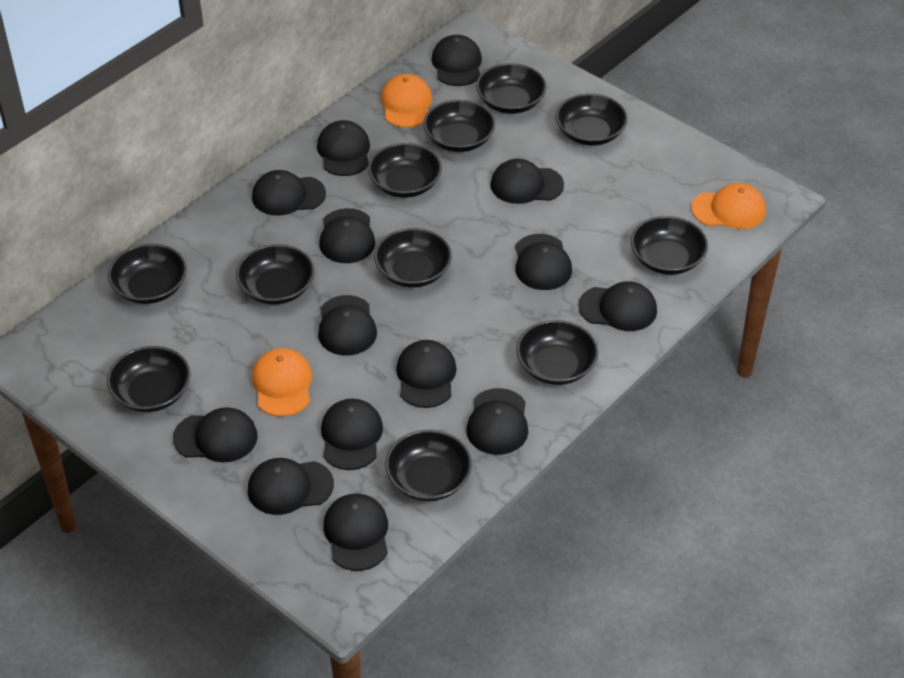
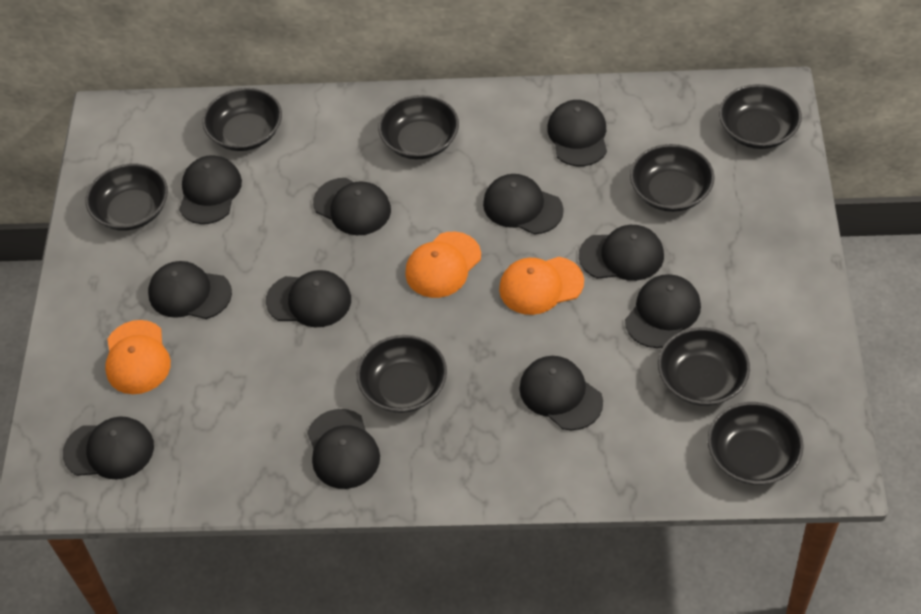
black bowl: 11 -> 8
black cap: 14 -> 11

